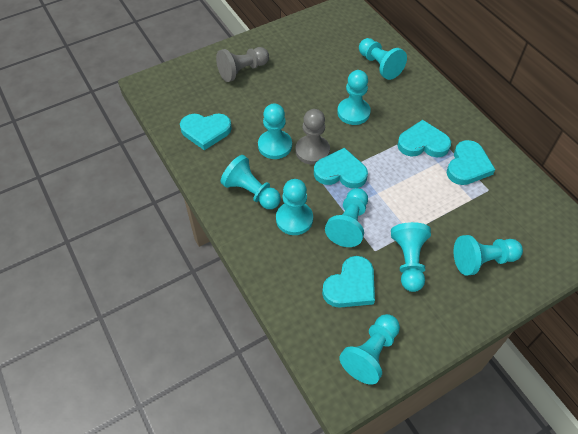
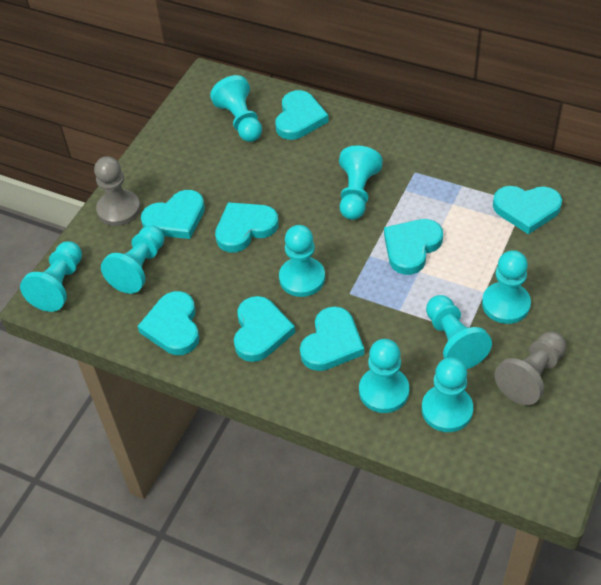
turquoise heart: 5 -> 8

